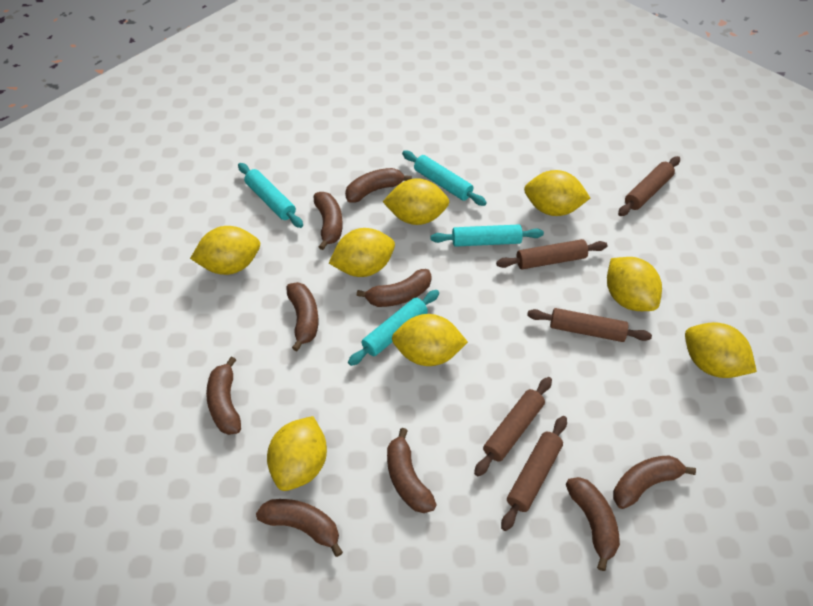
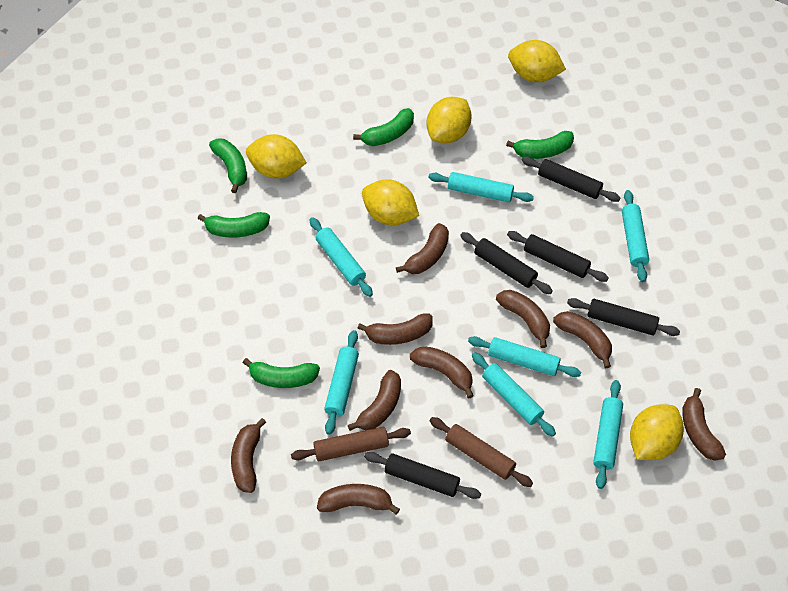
black rolling pin: 0 -> 5
brown rolling pin: 5 -> 2
green banana: 0 -> 5
turquoise rolling pin: 4 -> 7
yellow lemon: 8 -> 5

